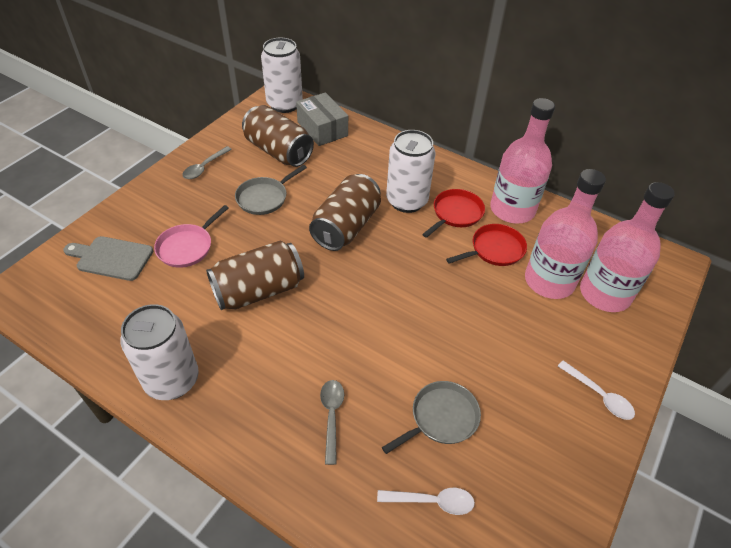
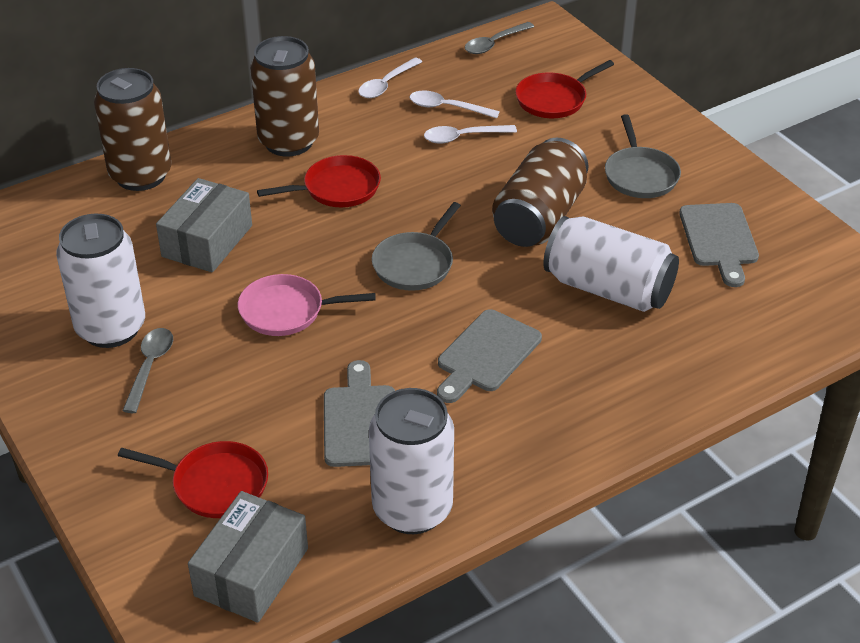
grey box: 1 -> 2
grey cutting board: 1 -> 3
pink bottle: 3 -> 0
red pan: 2 -> 3
white spoon: 2 -> 3

